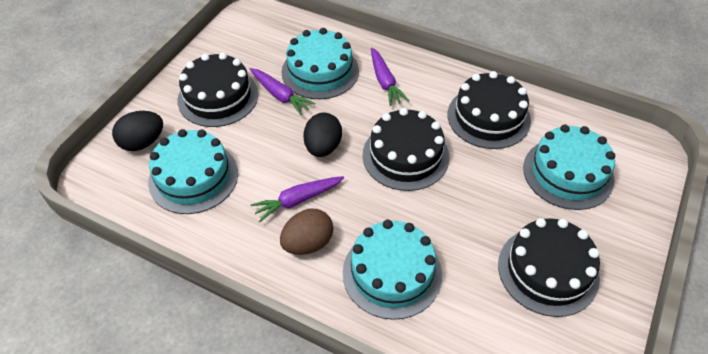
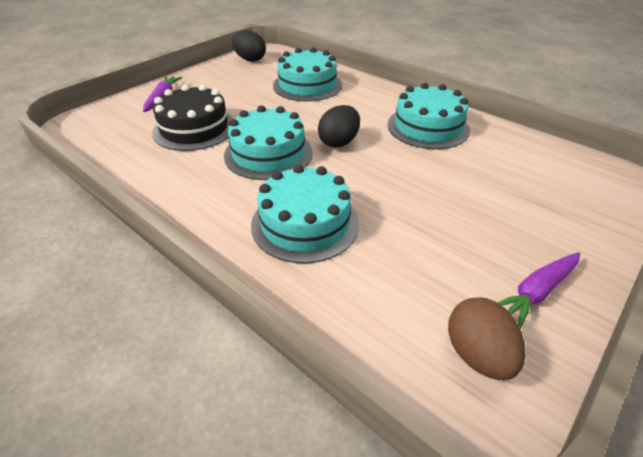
black cake: 4 -> 1
purple carrot: 3 -> 2

